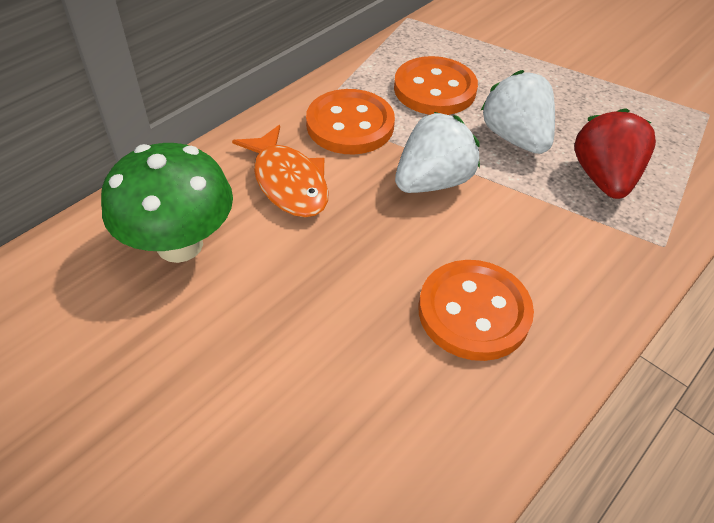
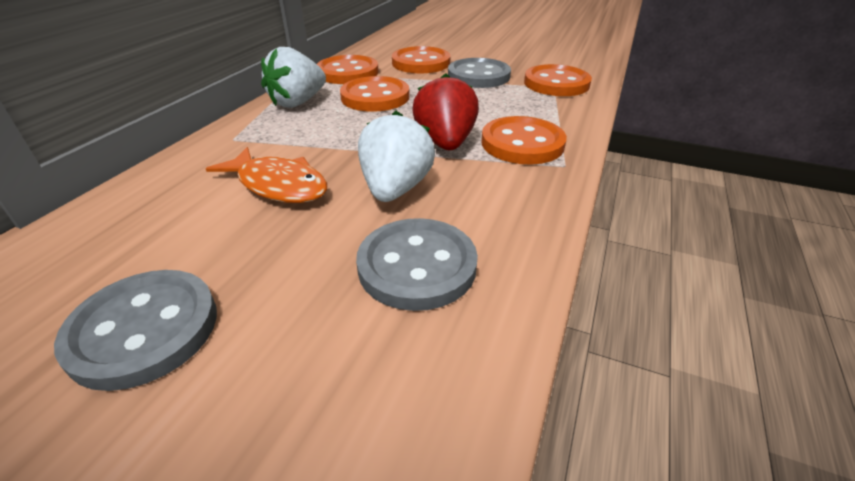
green mushroom: 1 -> 0
grey button: 0 -> 3
orange button: 3 -> 5

